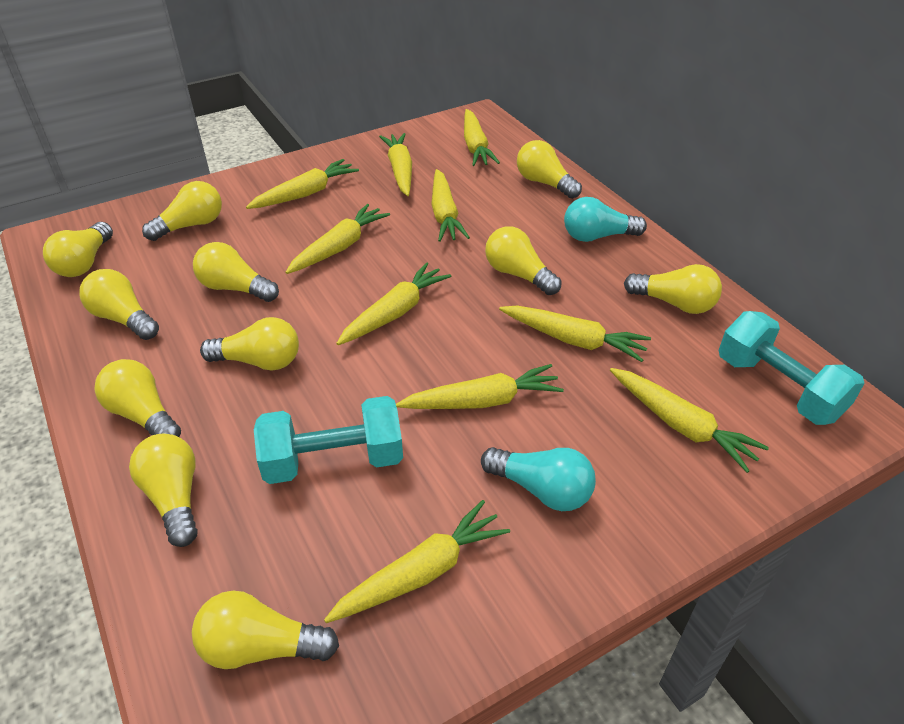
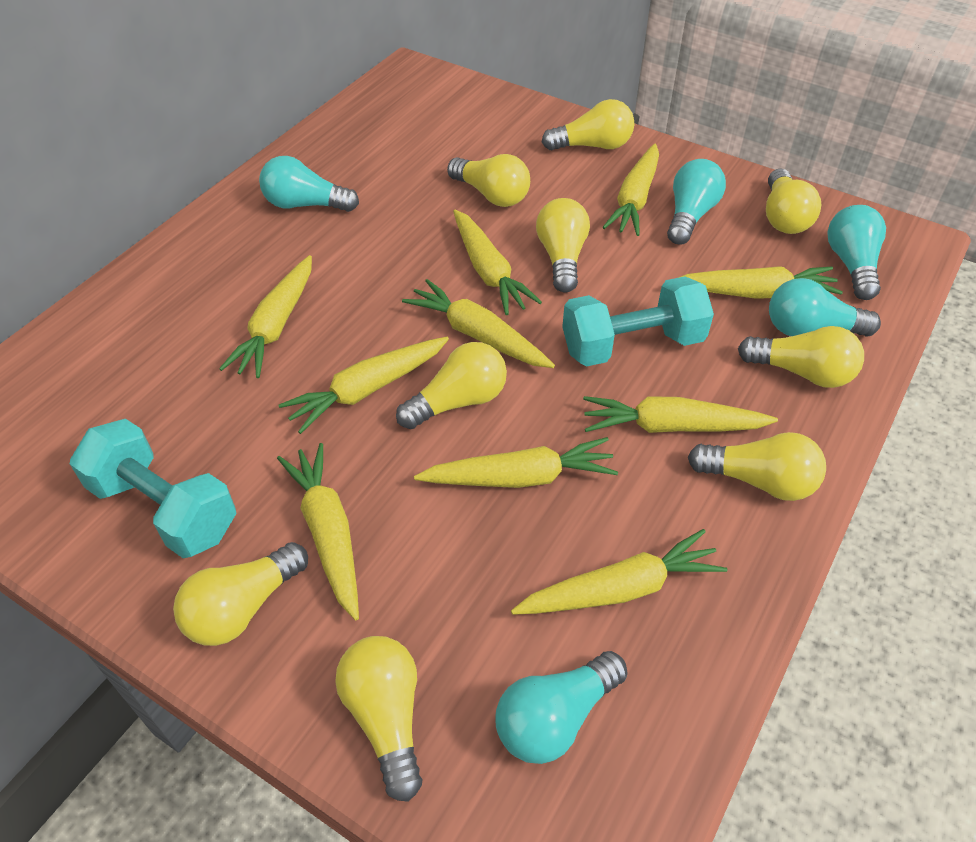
turquoise light bulb: 2 -> 5
yellow light bulb: 11 -> 9

